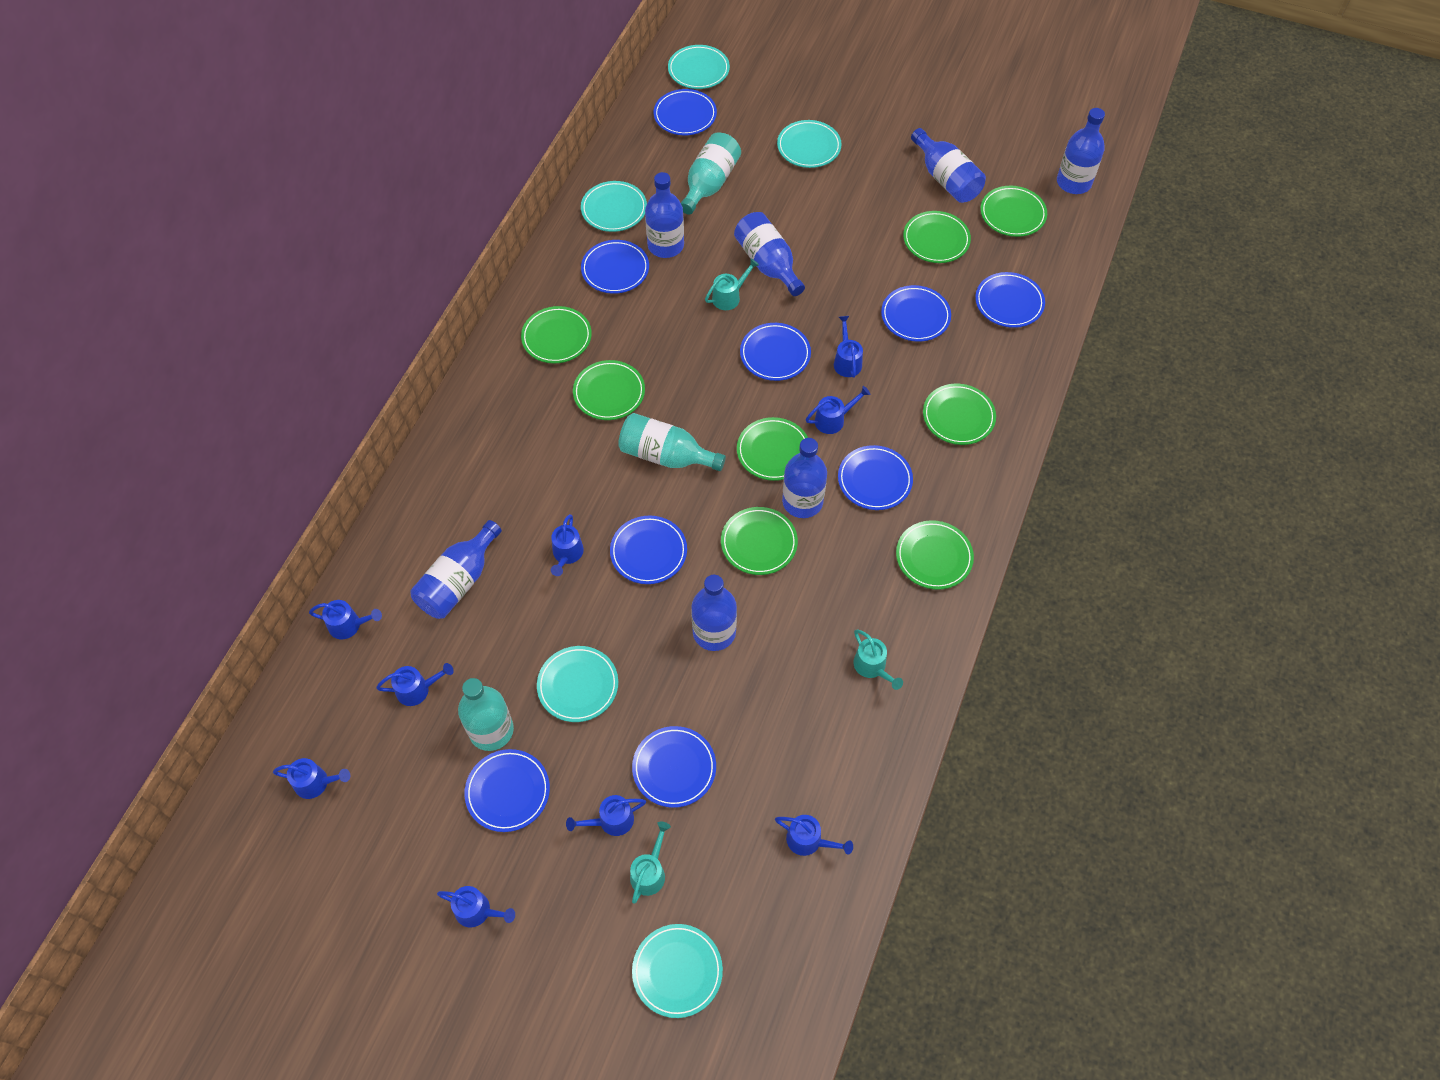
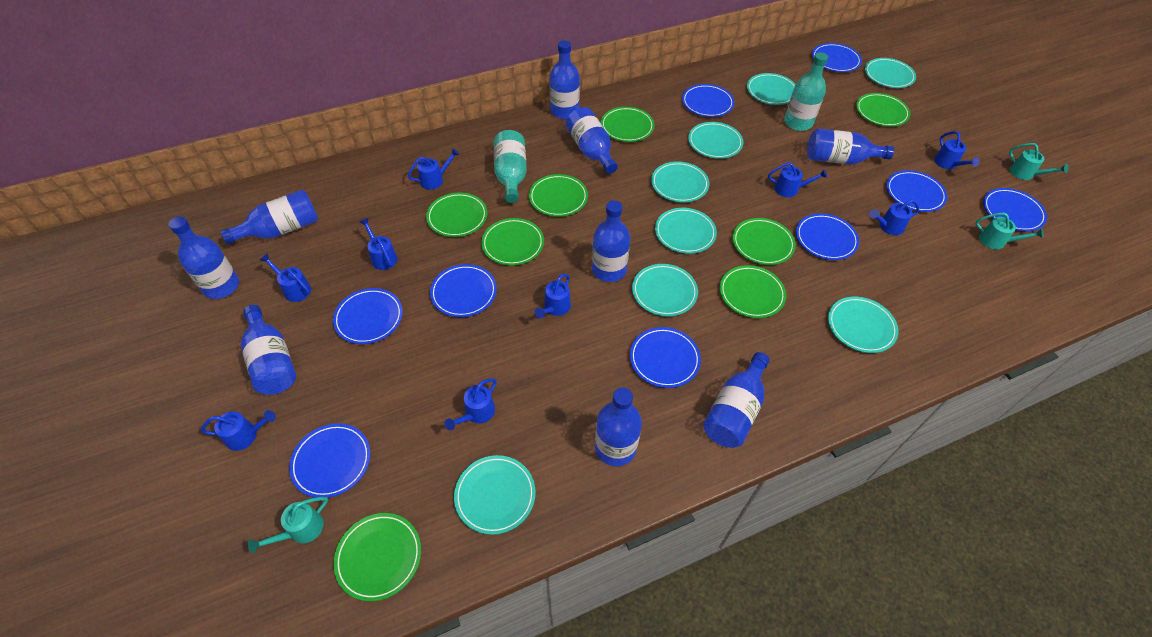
blue bottle: 7 -> 9
turquoise bottle: 3 -> 2
turquoise plate: 5 -> 8

